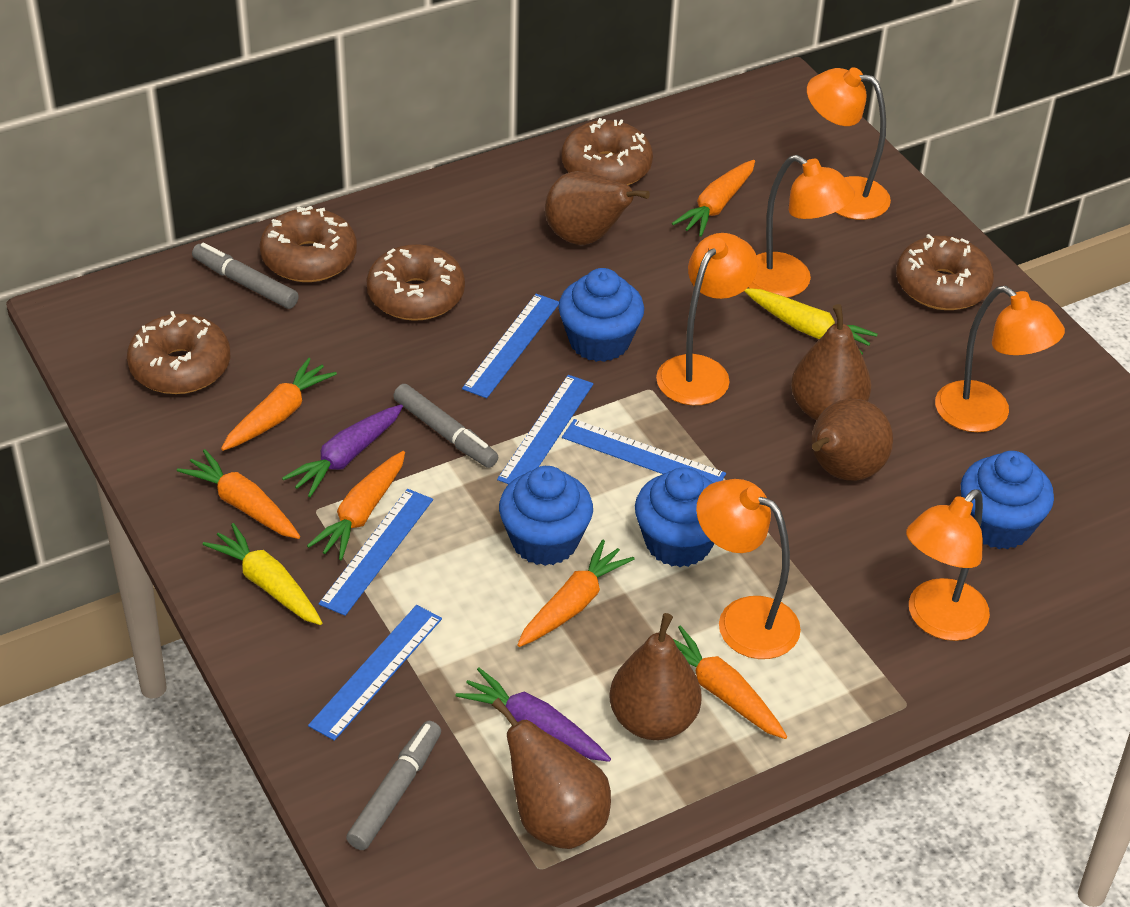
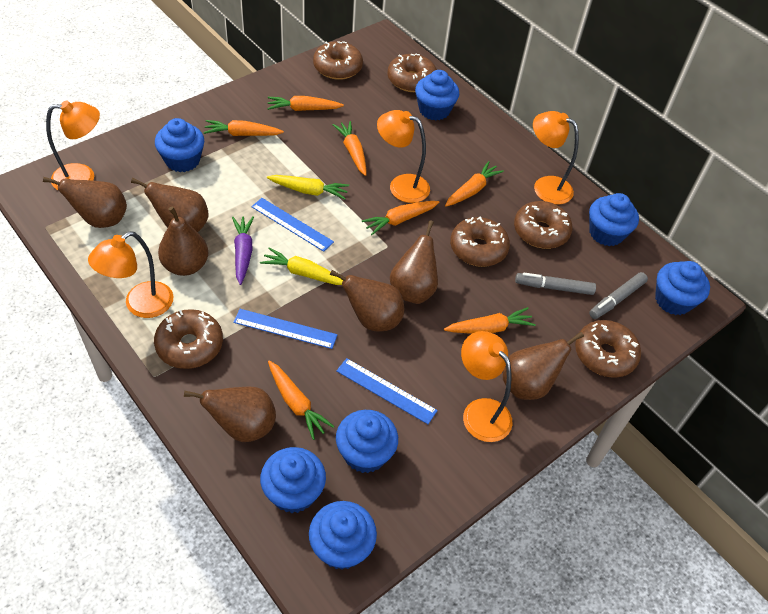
blue cupcake: 4 -> 7
blue ruler: 5 -> 3
brown donut: 5 -> 6
brown pear: 5 -> 7
grey marker: 3 -> 2
orange carrot: 6 -> 7
orange lamp: 6 -> 5
purple carrot: 2 -> 1

